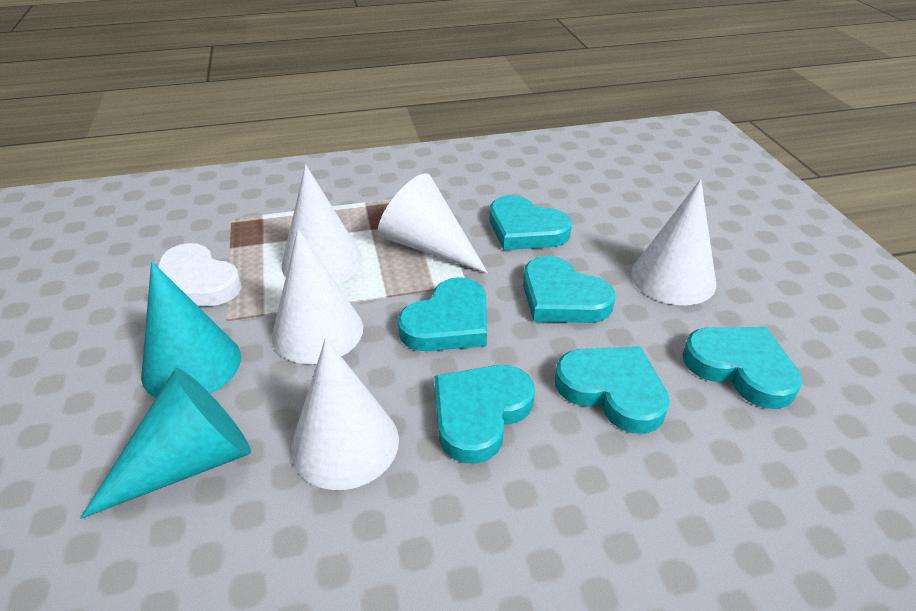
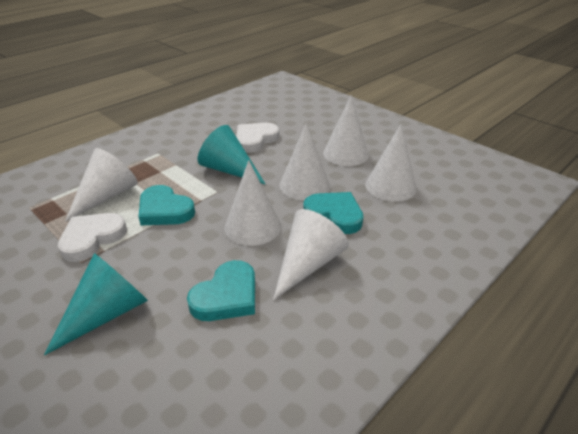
turquoise heart: 6 -> 3
white cone: 5 -> 6
white heart: 1 -> 2

